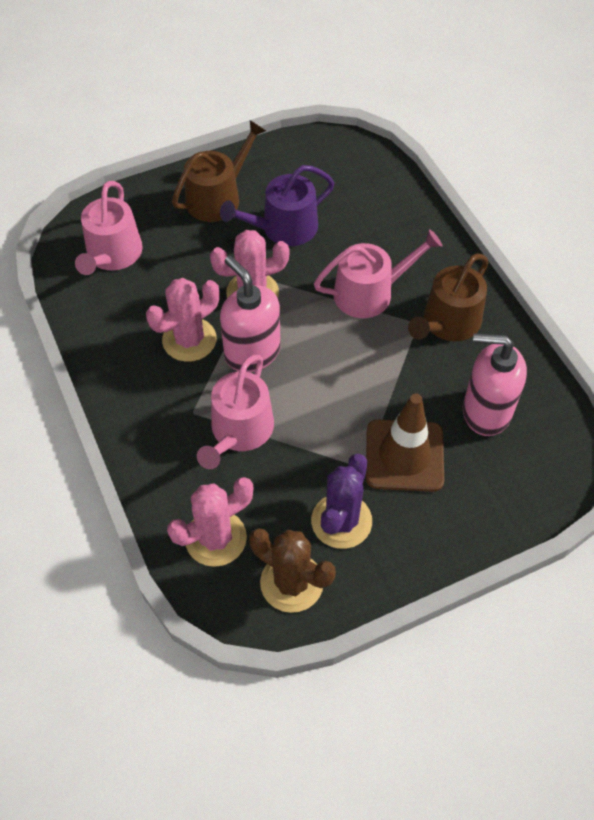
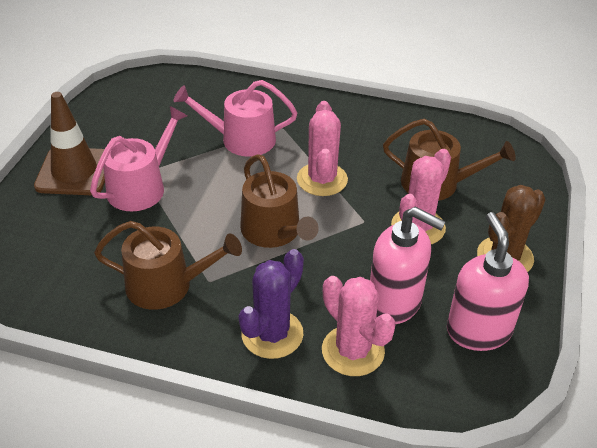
brown watering can: 2 -> 3
pink watering can: 3 -> 2
purple watering can: 1 -> 0

